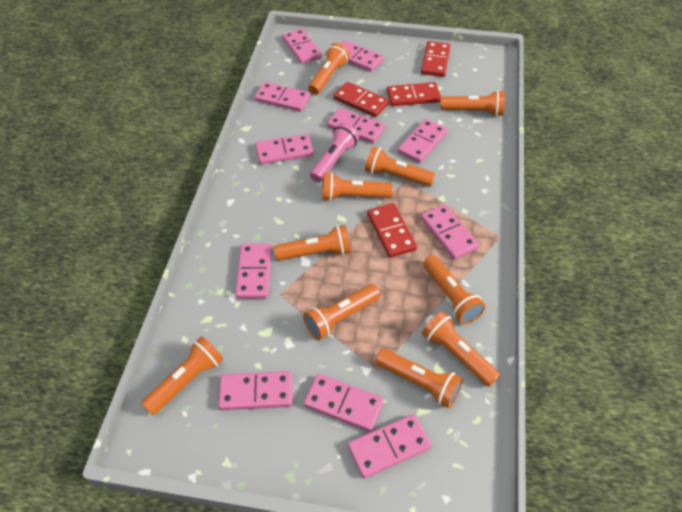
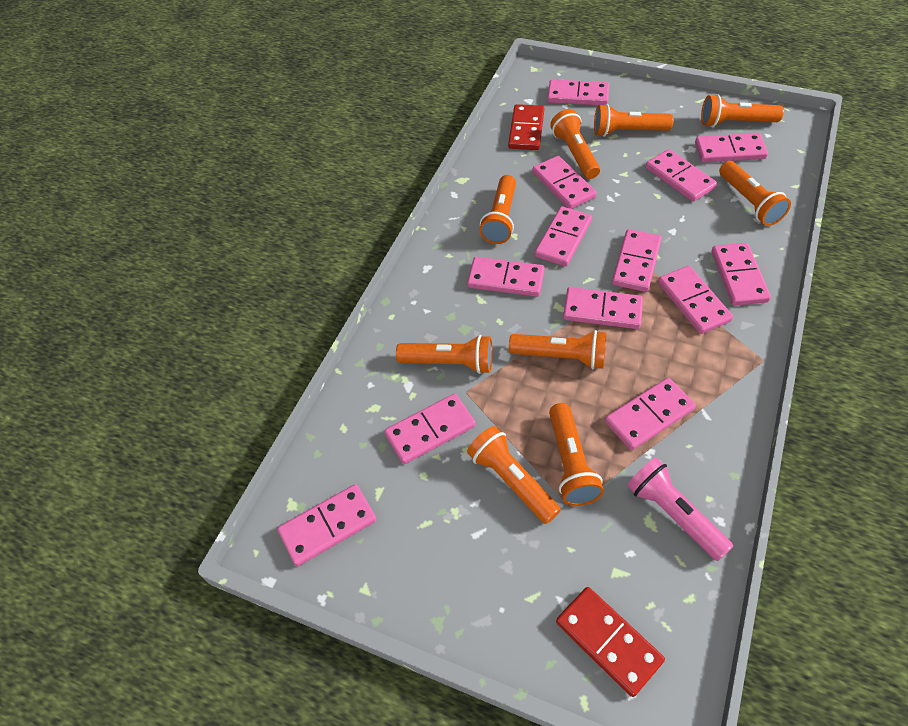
orange flashlight: 10 -> 9
pink domino: 11 -> 13
red domino: 4 -> 2

